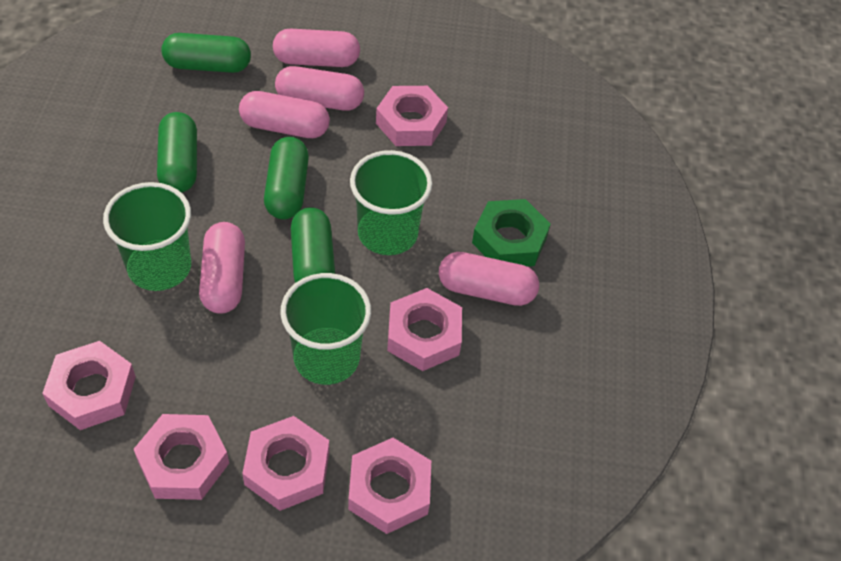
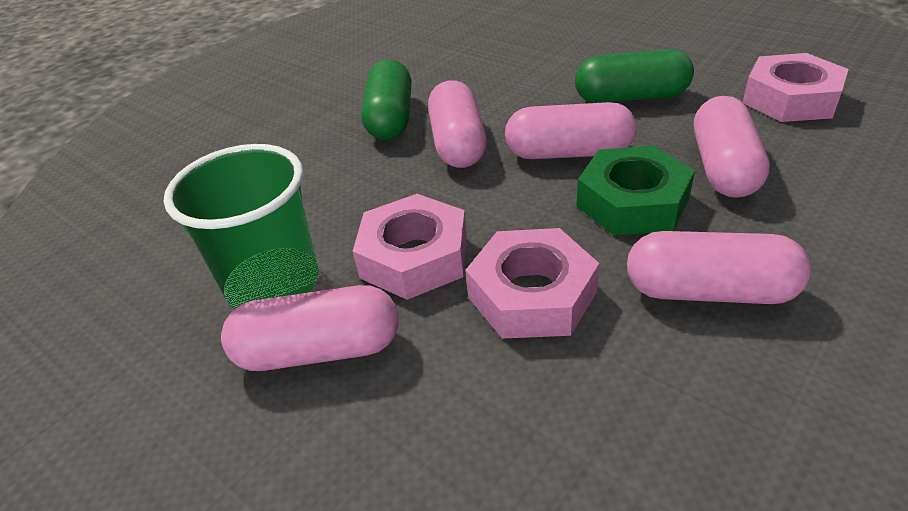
green capsule: 4 -> 2
green cup: 3 -> 1
pink nut: 6 -> 3

